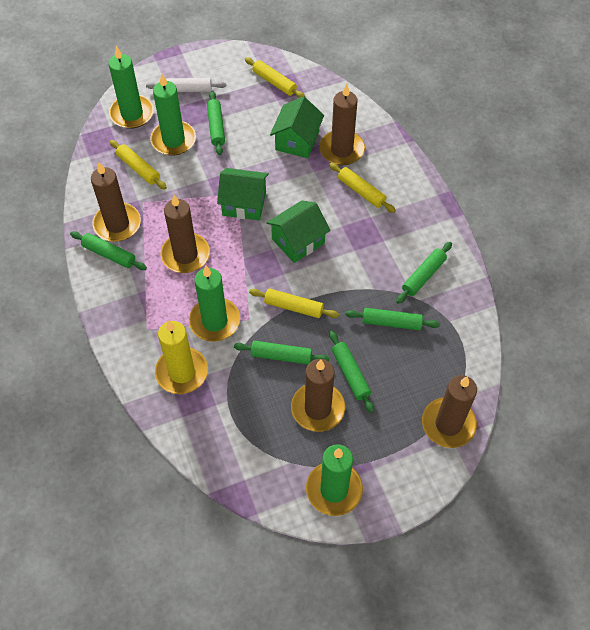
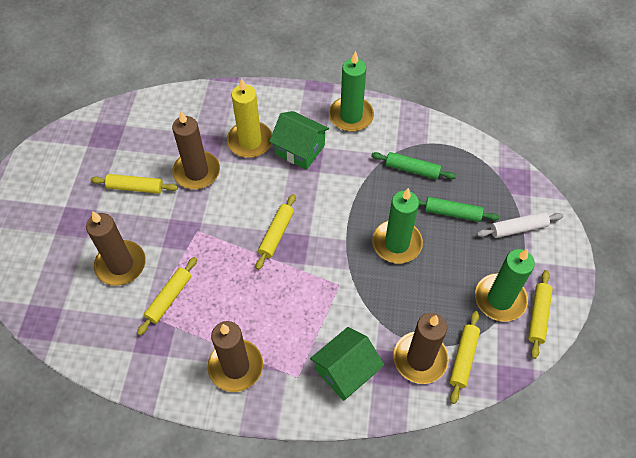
brown candle: 5 -> 4
green candle: 4 -> 3
green house: 3 -> 2
green rolling pin: 6 -> 2
yellow rolling pin: 4 -> 5

